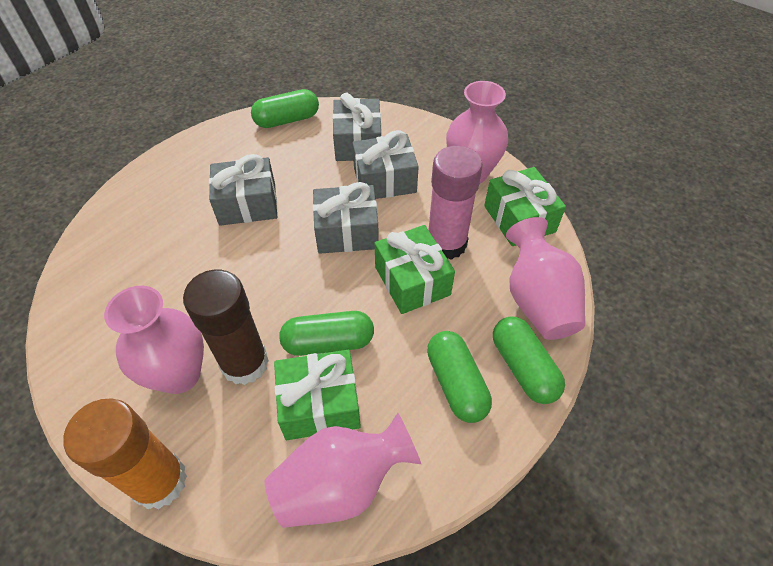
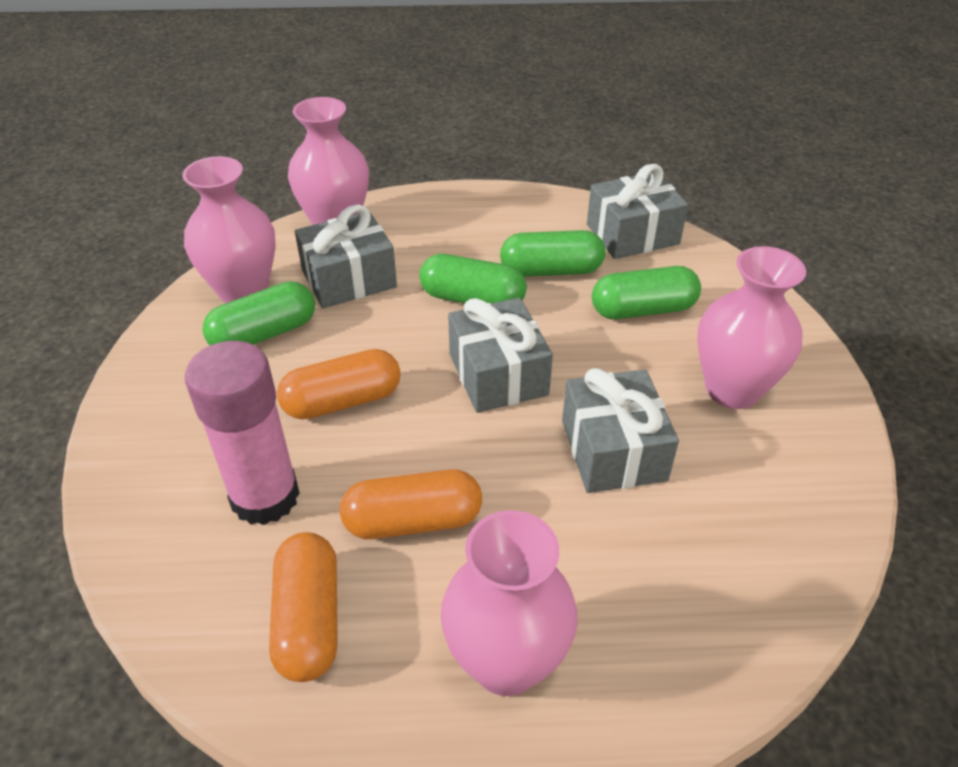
brown glue stick: 1 -> 0
green gift: 3 -> 0
orange capsule: 0 -> 3
orange glue stick: 1 -> 0

